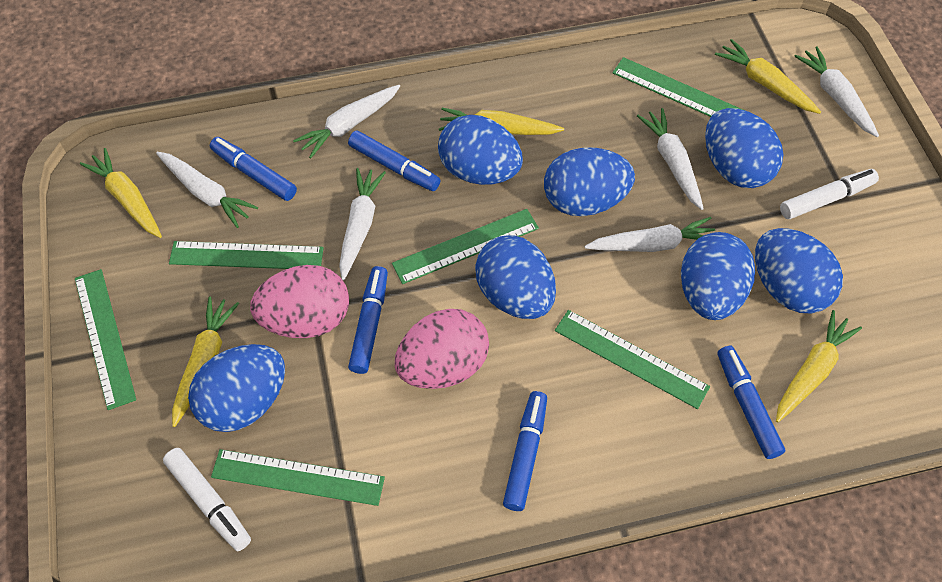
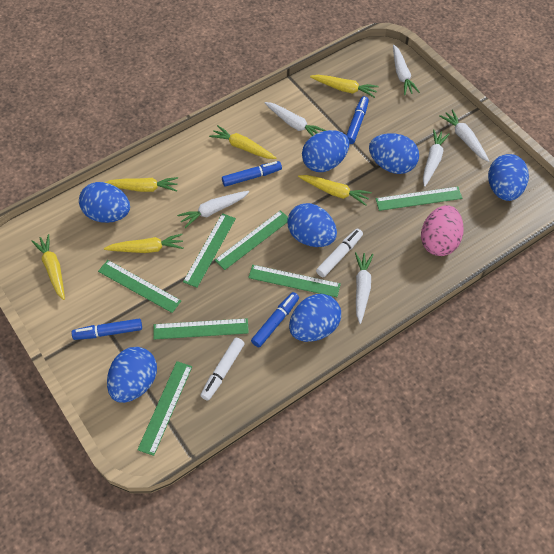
blue marker: 5 -> 4
green ruler: 6 -> 7
pink egg: 2 -> 1
yellow carrot: 5 -> 6

